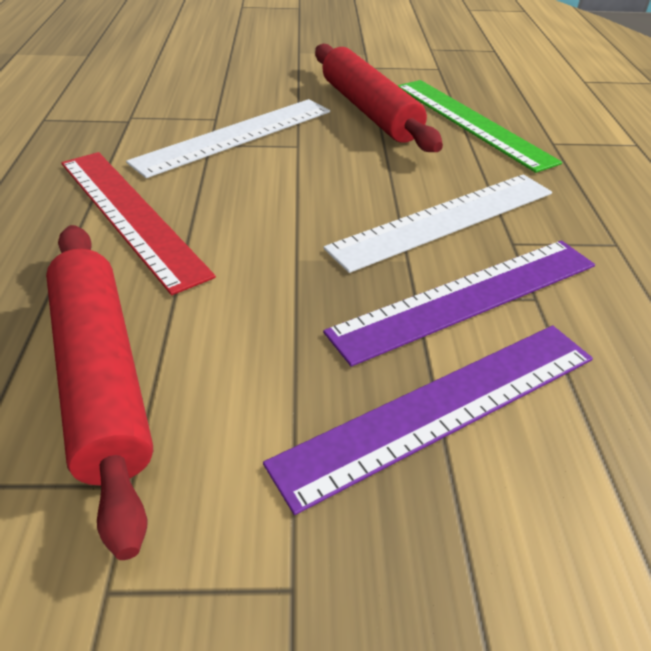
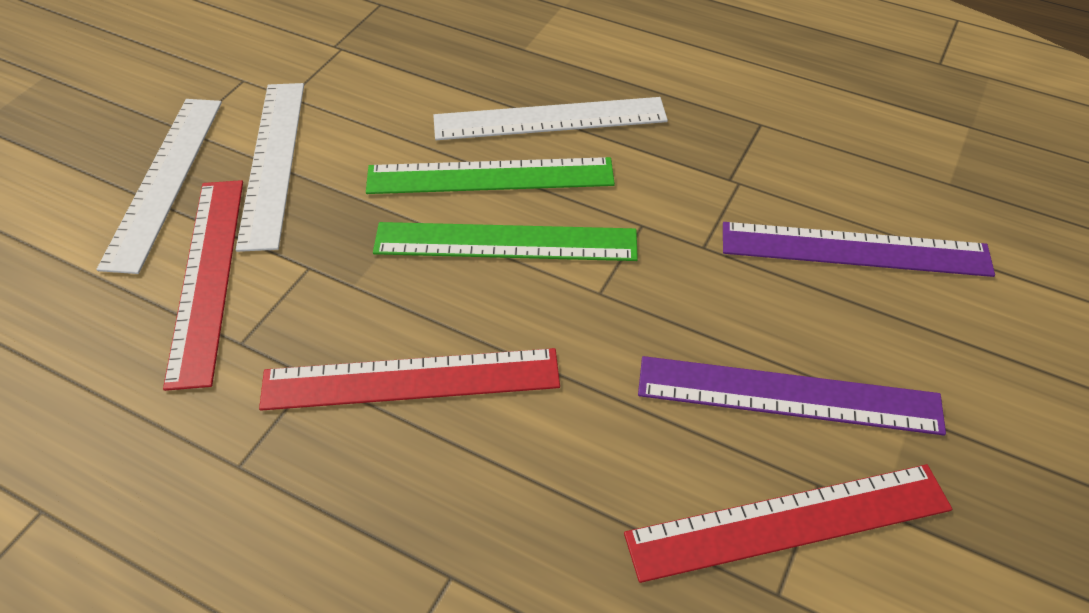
green ruler: 1 -> 2
red rolling pin: 2 -> 0
red ruler: 1 -> 3
white ruler: 2 -> 3

